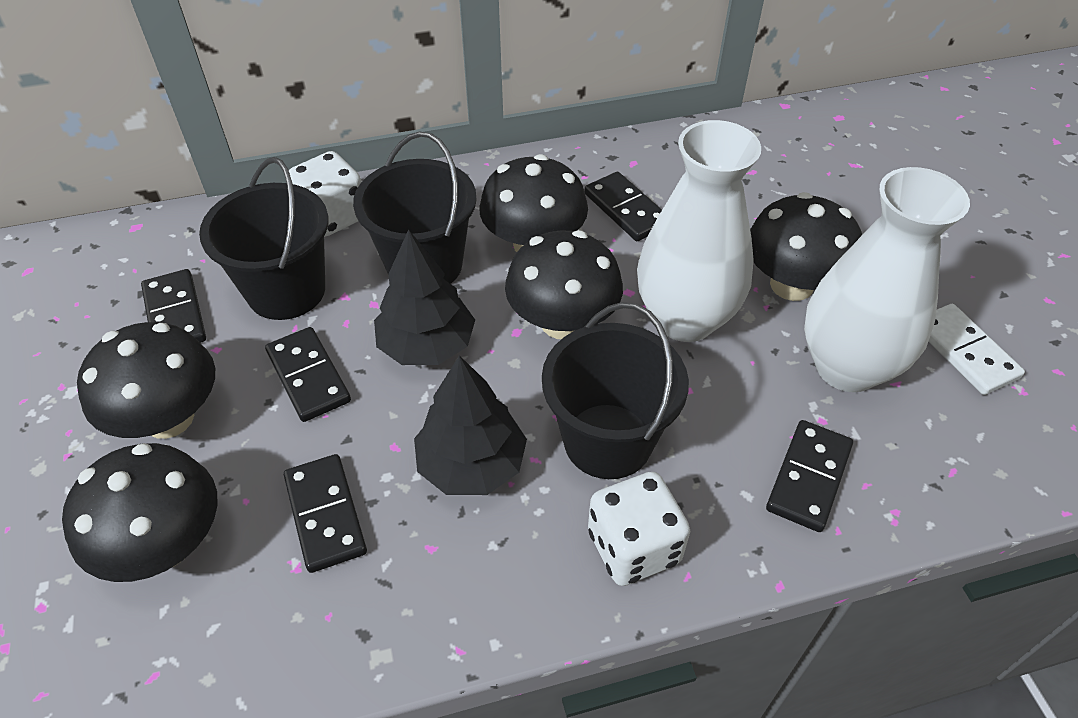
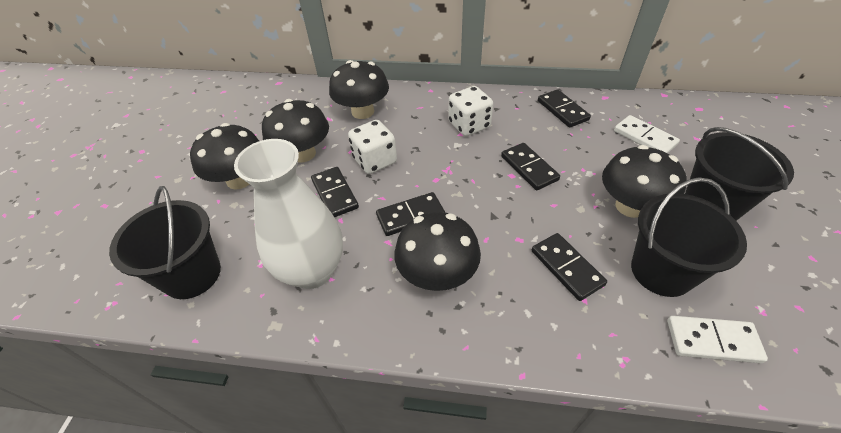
black tree: 2 -> 0
white domino: 1 -> 2
white vase: 2 -> 1

